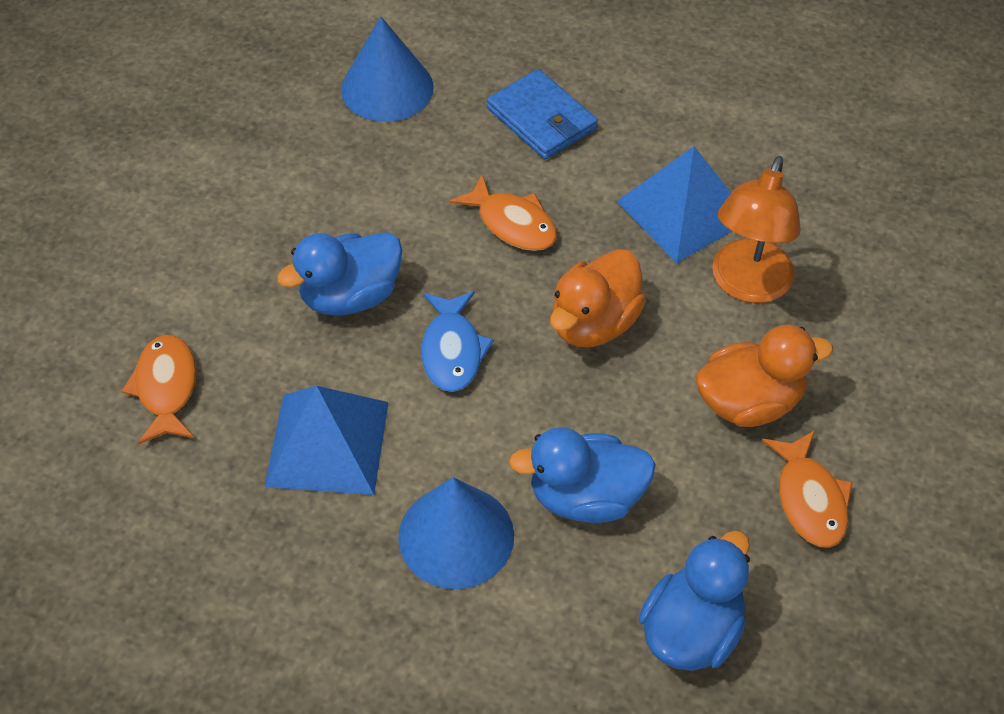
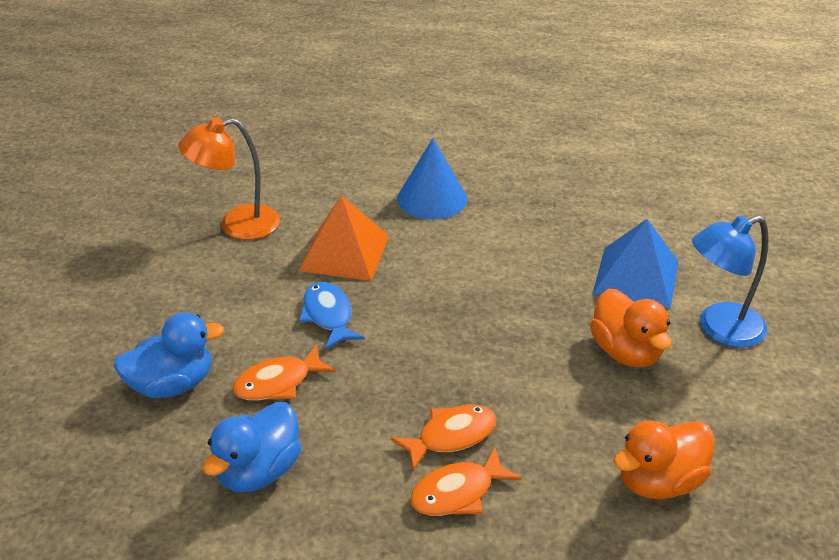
blue cone: 2 -> 1
blue duck: 3 -> 2
blue lamp: 0 -> 1
blue pyramid: 2 -> 1
blue wallet: 1 -> 0
orange pyramid: 0 -> 1

